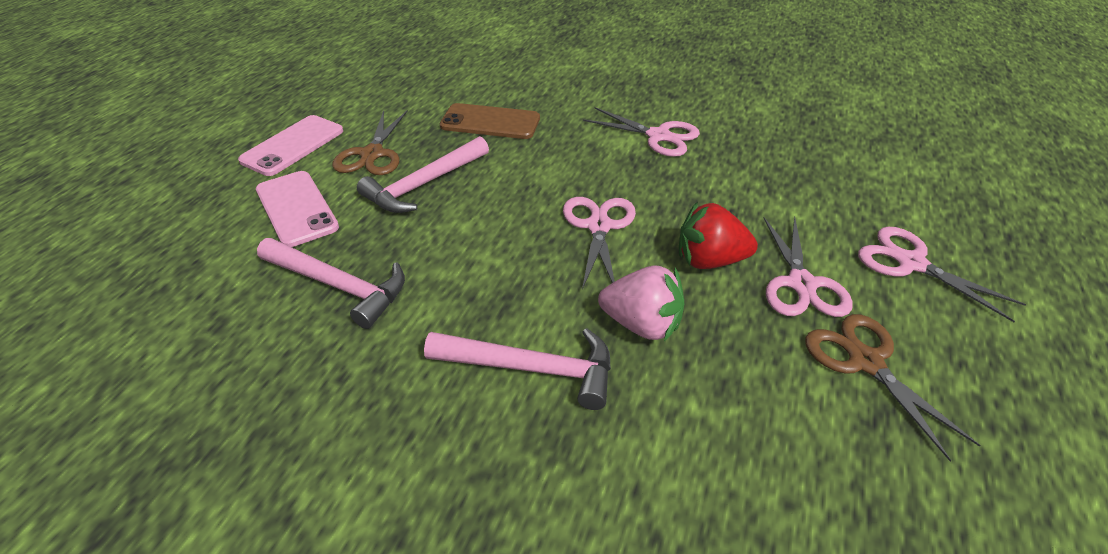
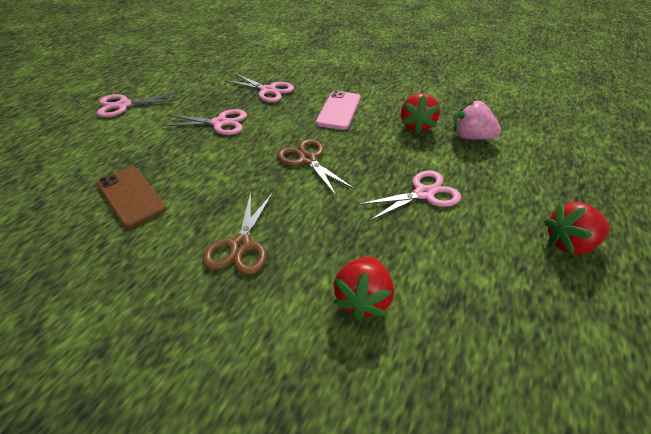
pink hammer: 3 -> 0
pink phone: 2 -> 1
red strawberry: 1 -> 3

